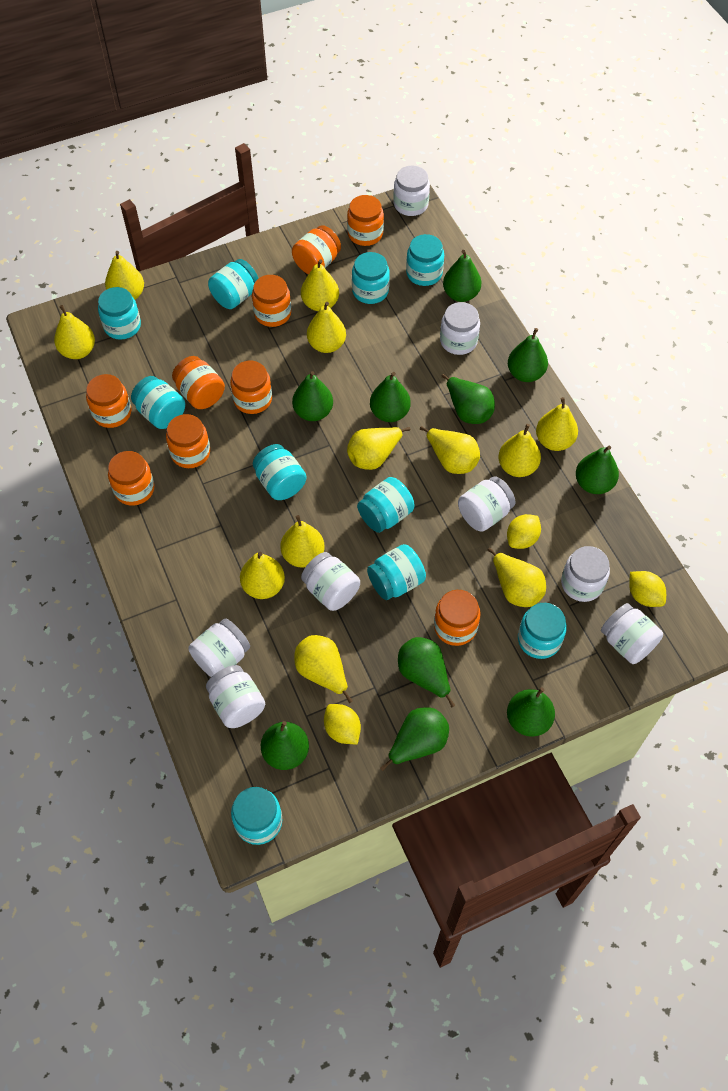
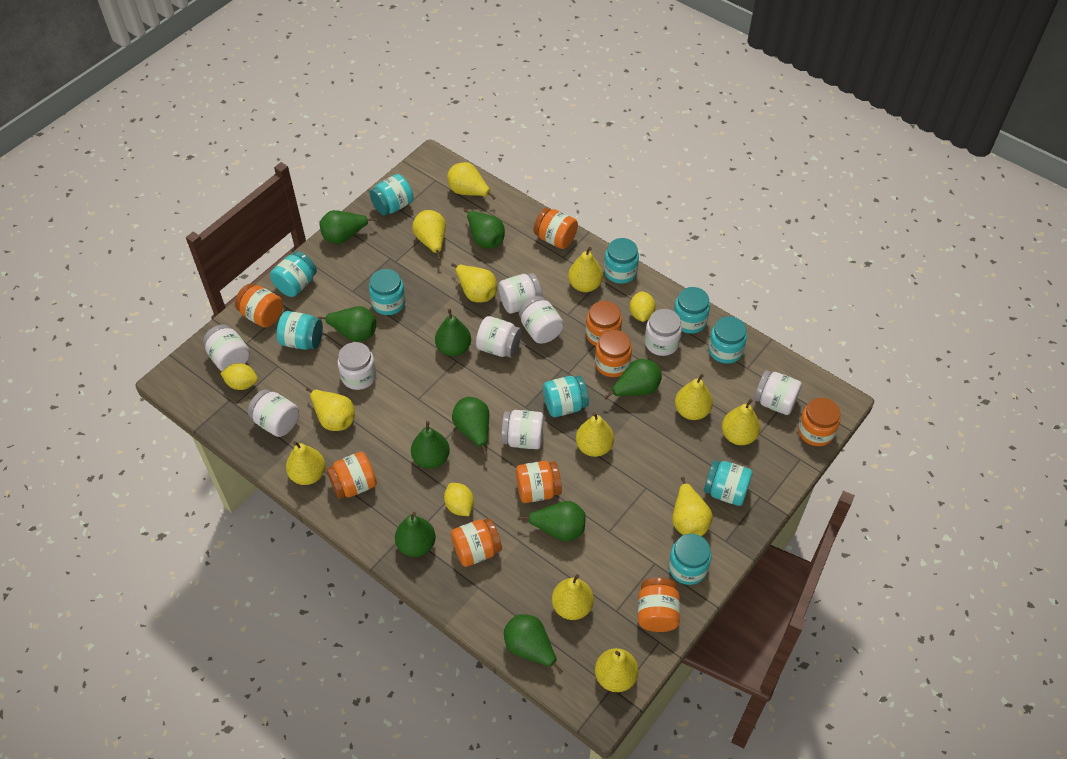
white jar: 8 -> 9

